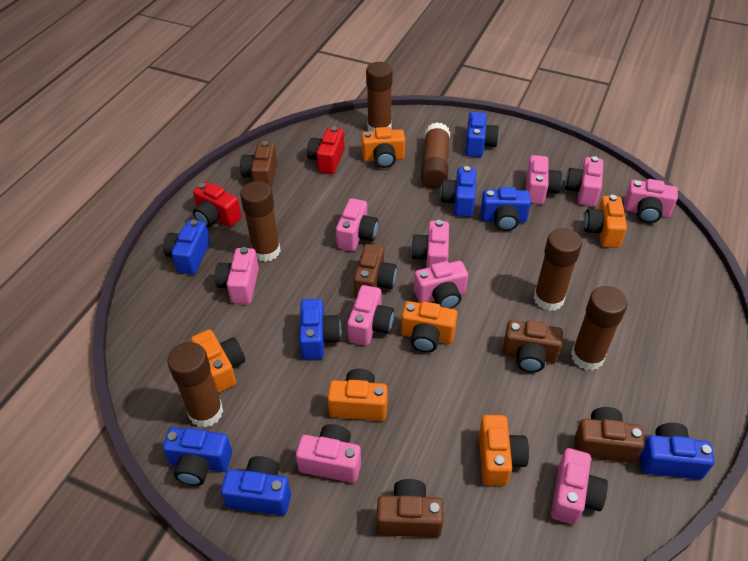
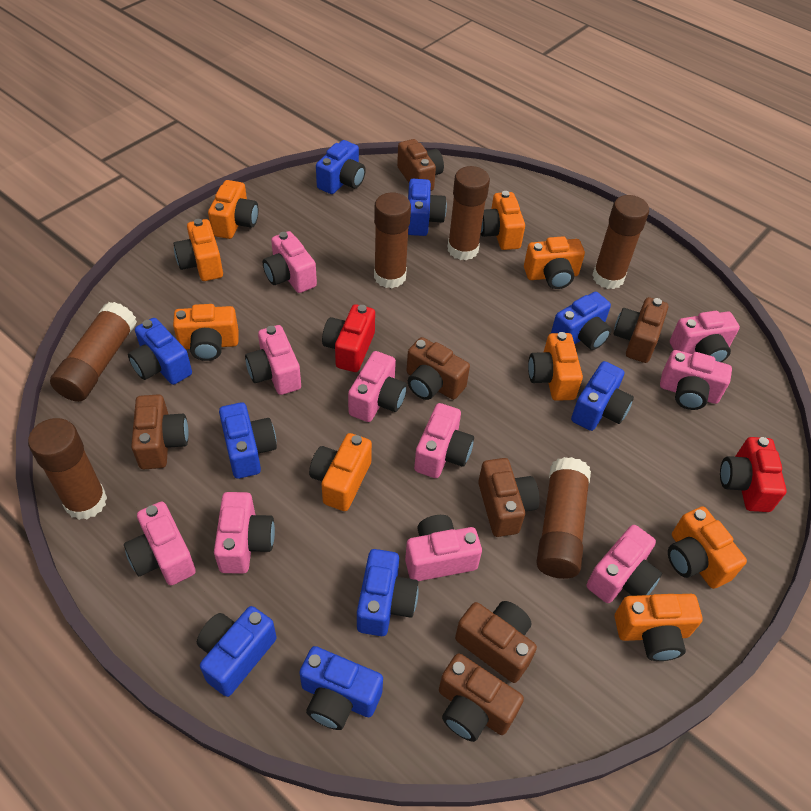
blue camera: 8 -> 9
brown camera: 5 -> 7
orange camera: 6 -> 9

